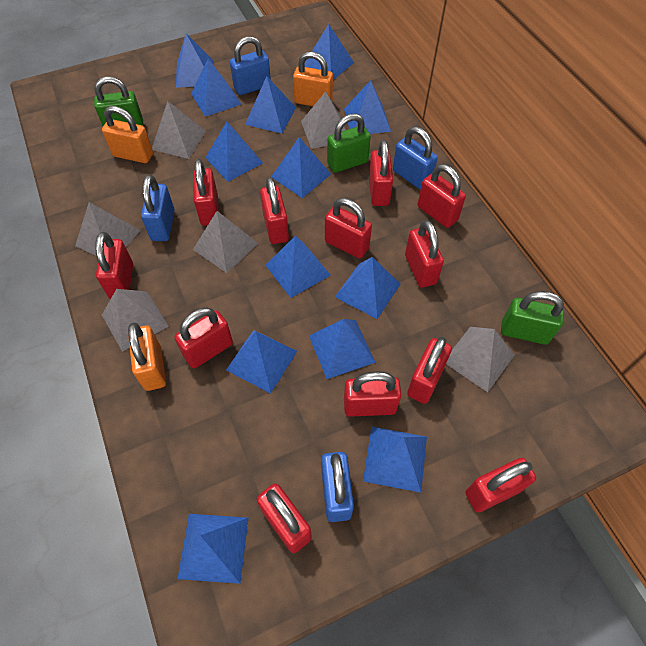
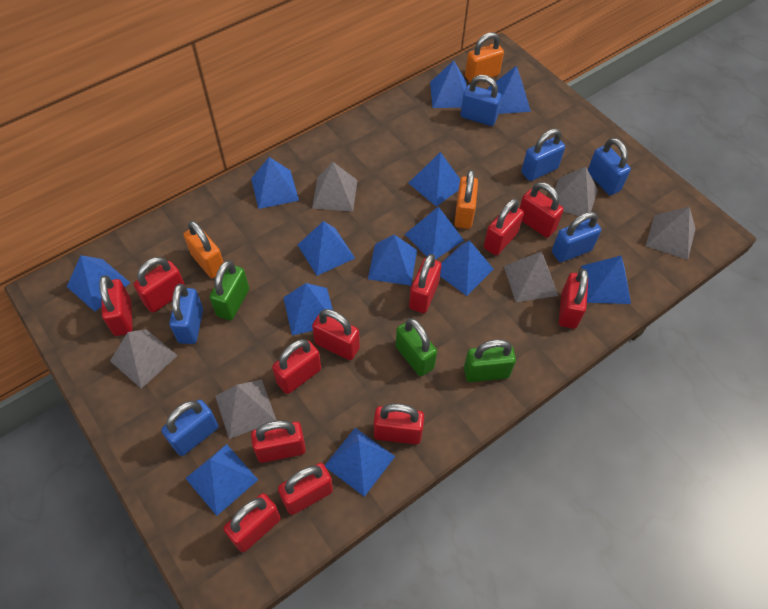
blue padlock: 4 -> 6

